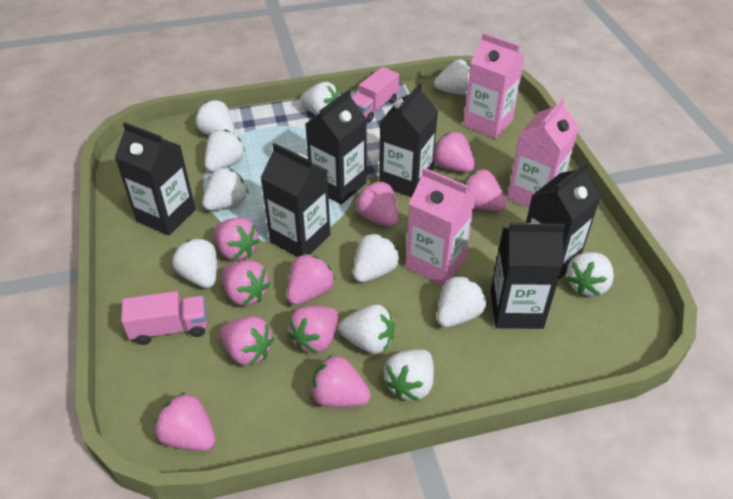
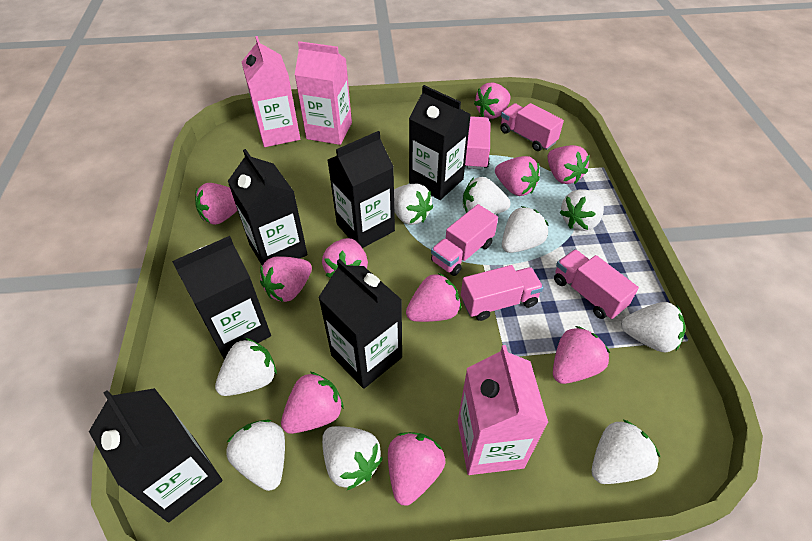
pink truck: 2 -> 5
white strawberry: 11 -> 9

